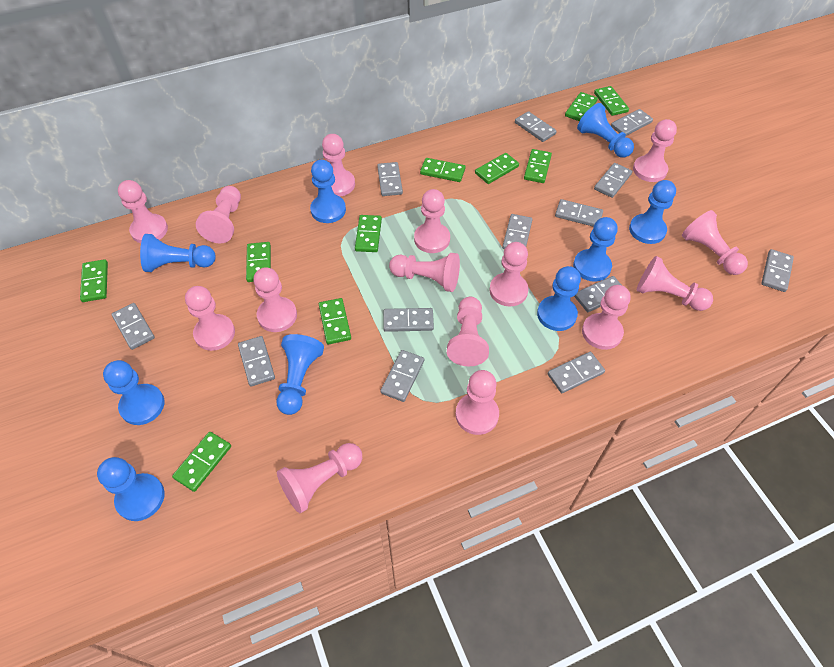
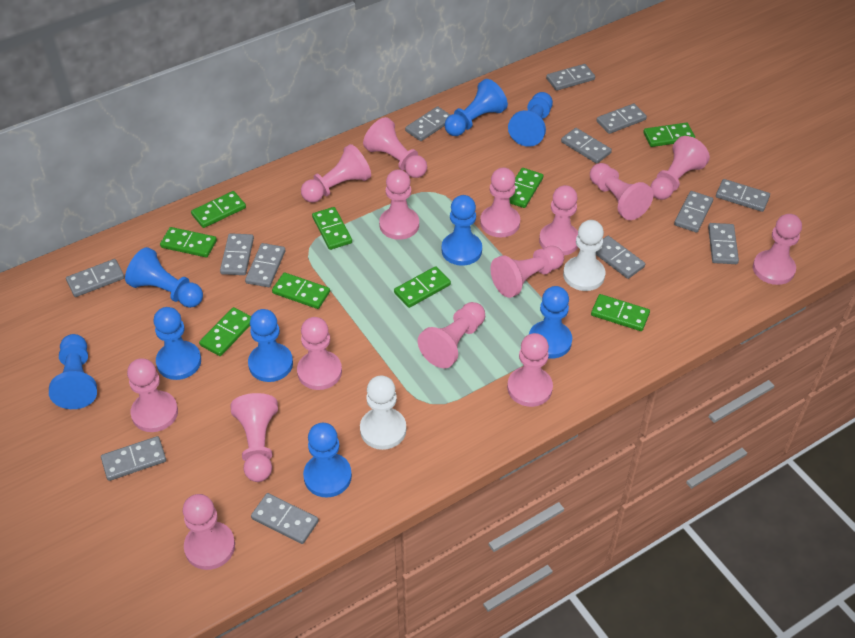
green domino: 10 -> 9
white pawn: 0 -> 2

